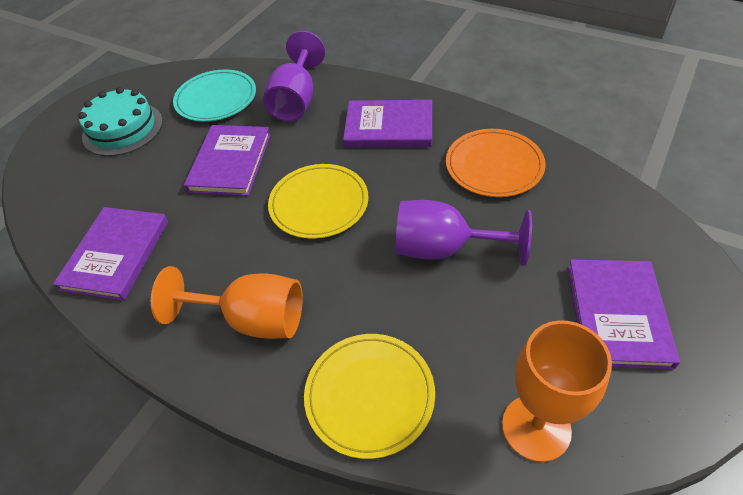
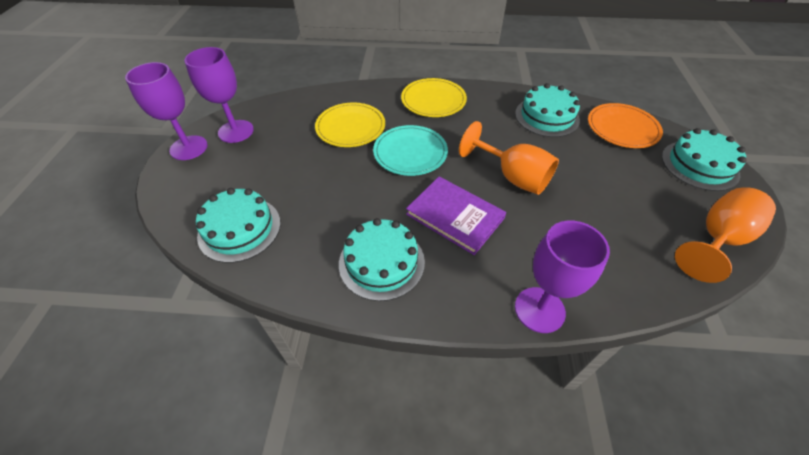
purple book: 4 -> 1
purple goblet: 2 -> 3
turquoise cake: 1 -> 4

